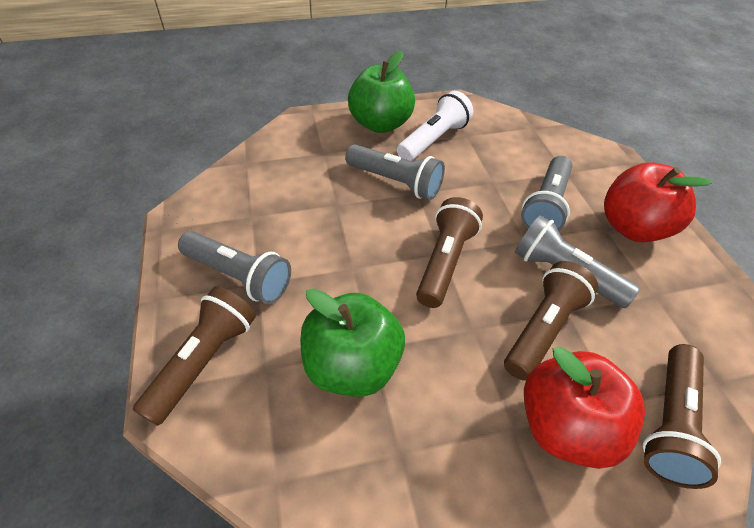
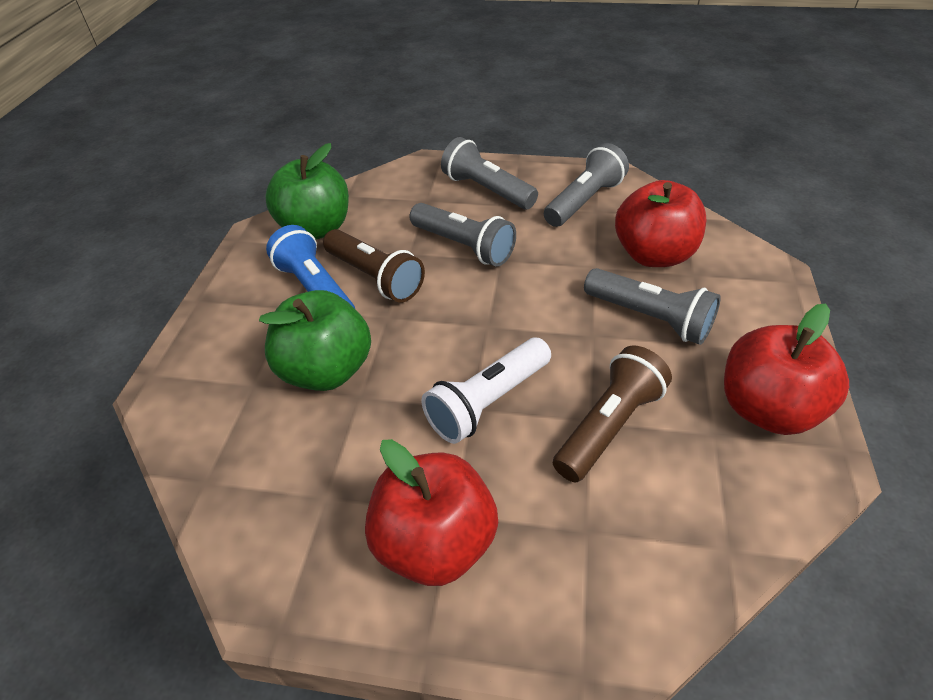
blue flashlight: 0 -> 1
brown flashlight: 4 -> 2
red apple: 2 -> 3

